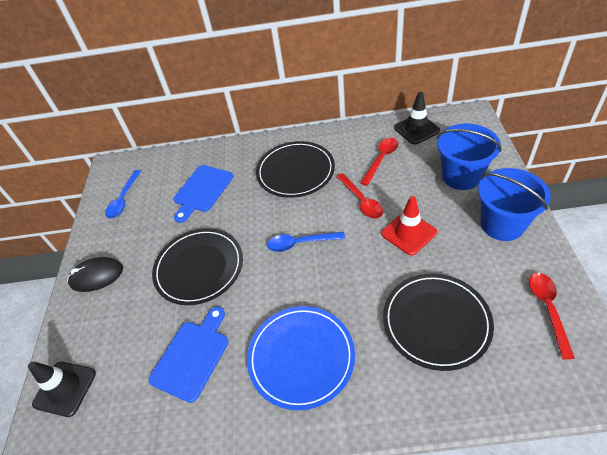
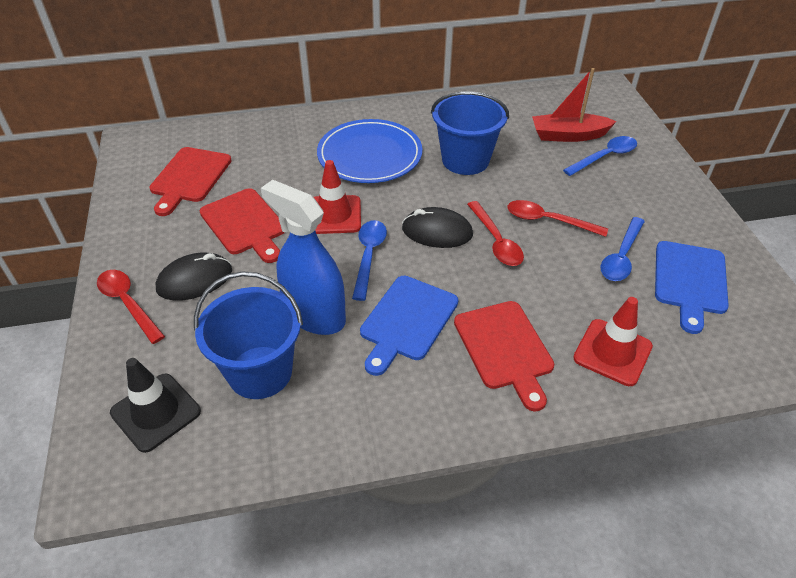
black mouse: 1 -> 2
black plate: 3 -> 0
black traffic cone: 2 -> 1
blue spoon: 2 -> 3
blue spray bottle: 0 -> 1
red boat: 0 -> 1
red cutting board: 0 -> 3
red traffic cone: 1 -> 2

